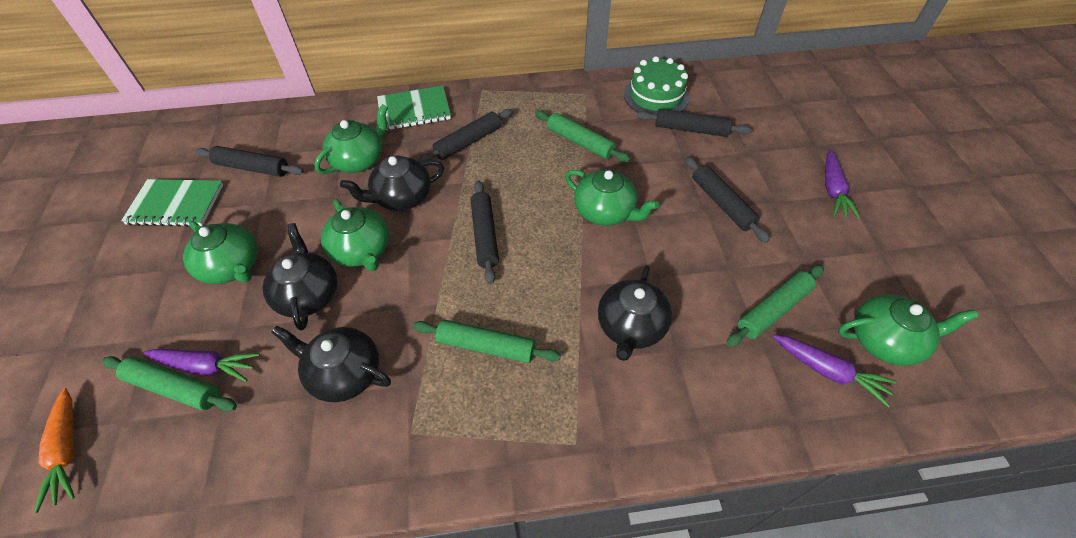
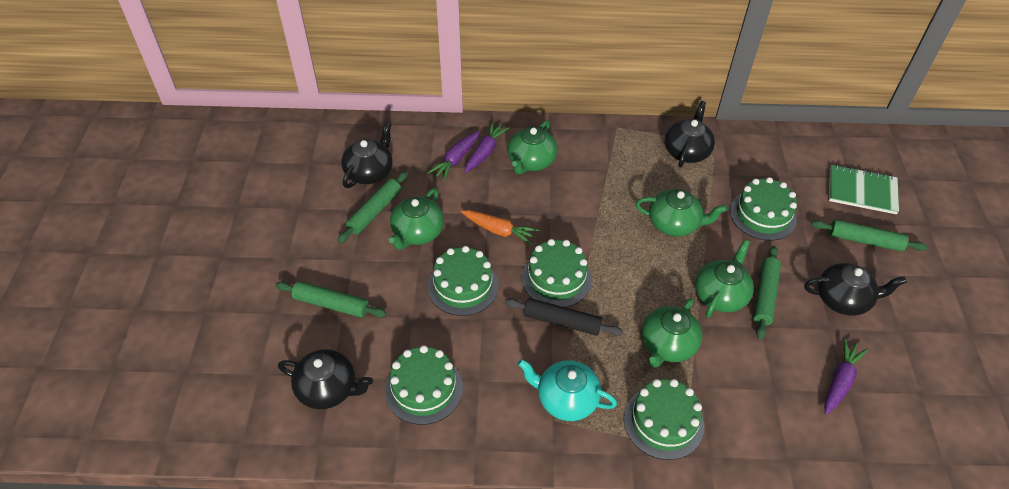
black rolling pin: 5 -> 1
green cake: 1 -> 5
green notebook: 2 -> 1
turquoise teapot: 0 -> 1

